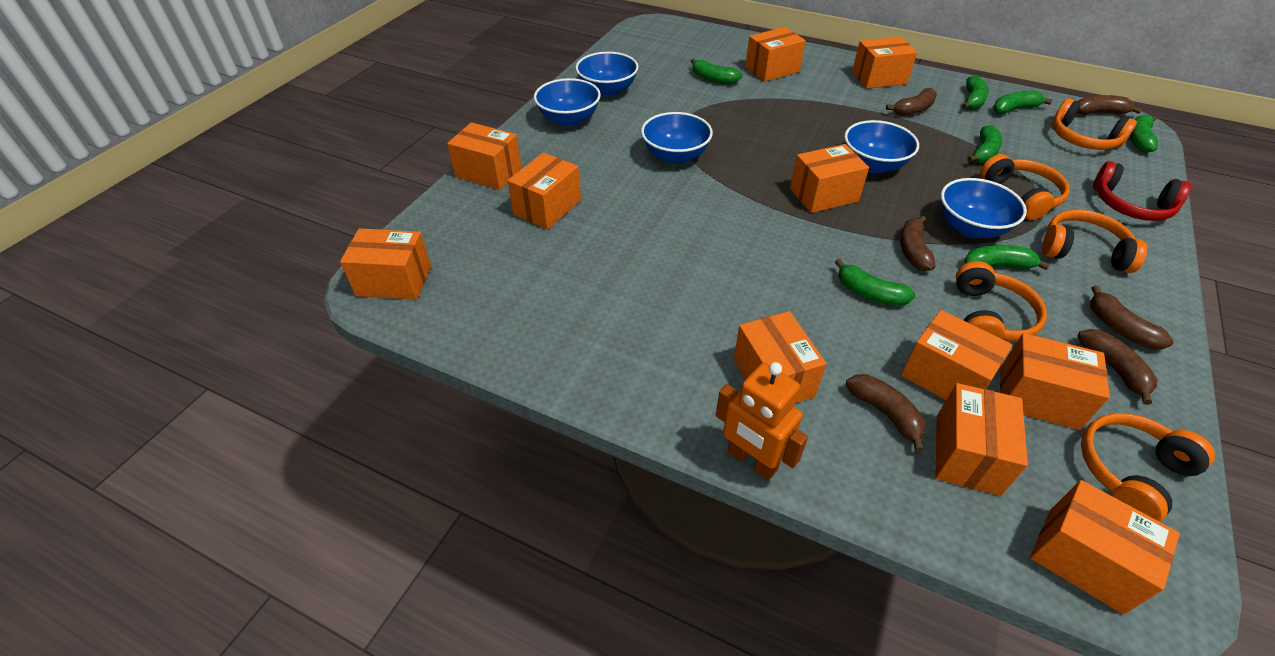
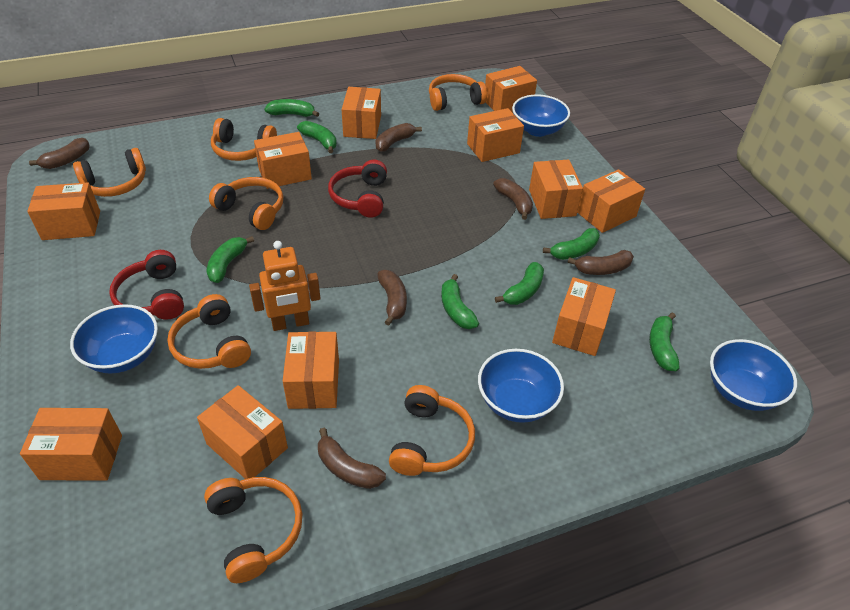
blue bowl: 5 -> 4
orange headphones: 5 -> 7
red headphones: 1 -> 2

